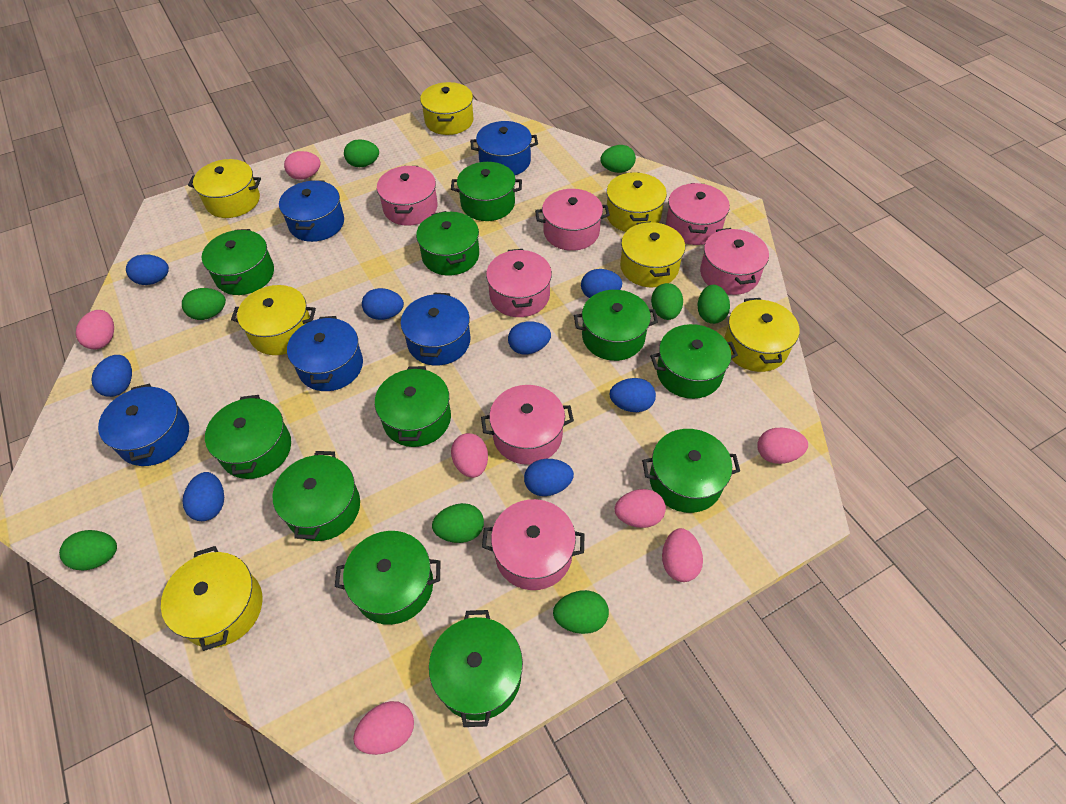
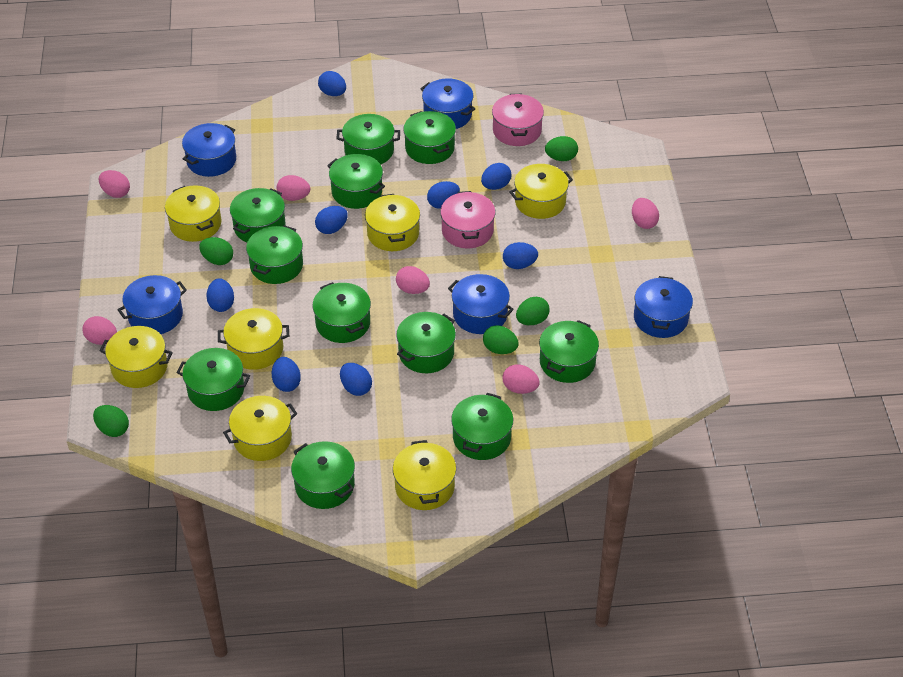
green egg: 8 -> 5
pink egg: 7 -> 6
pink pot: 7 -> 2

